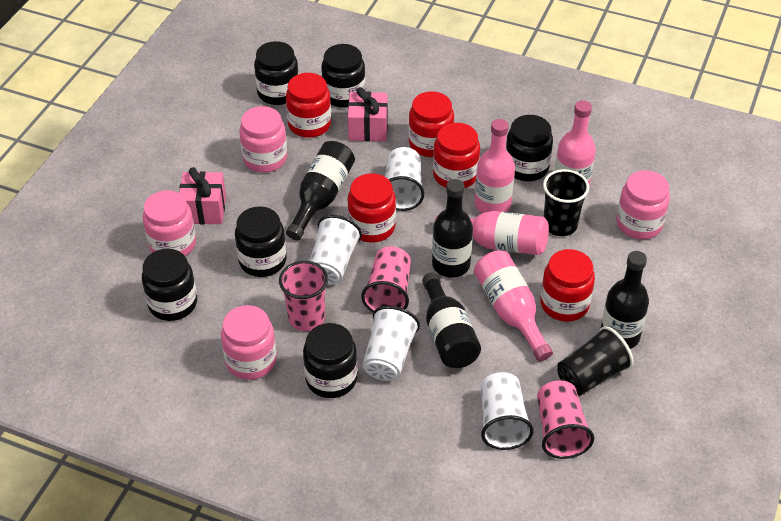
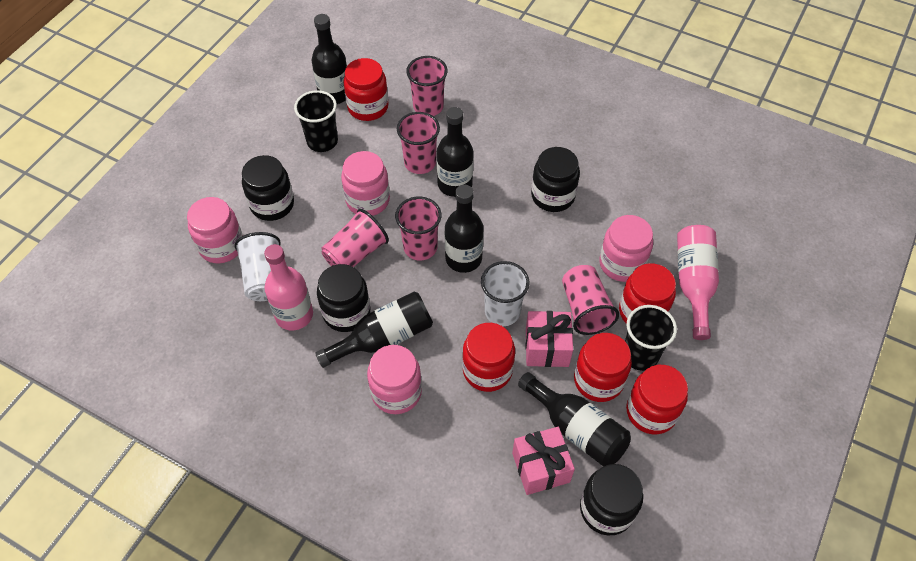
black bottle: 4 -> 5
black jar: 6 -> 4
pink bottle: 4 -> 2
pink cup: 3 -> 5
white cup: 4 -> 2

